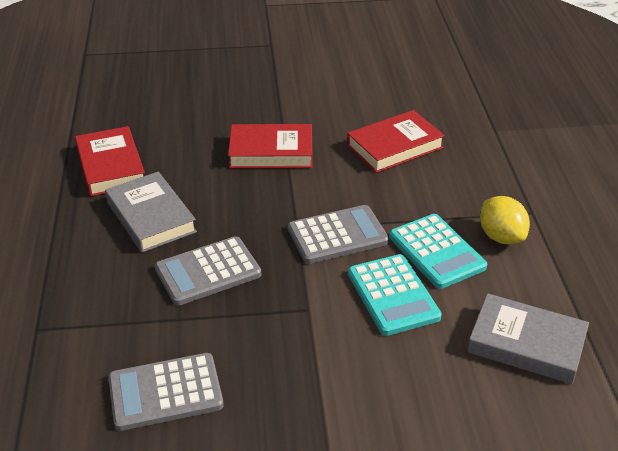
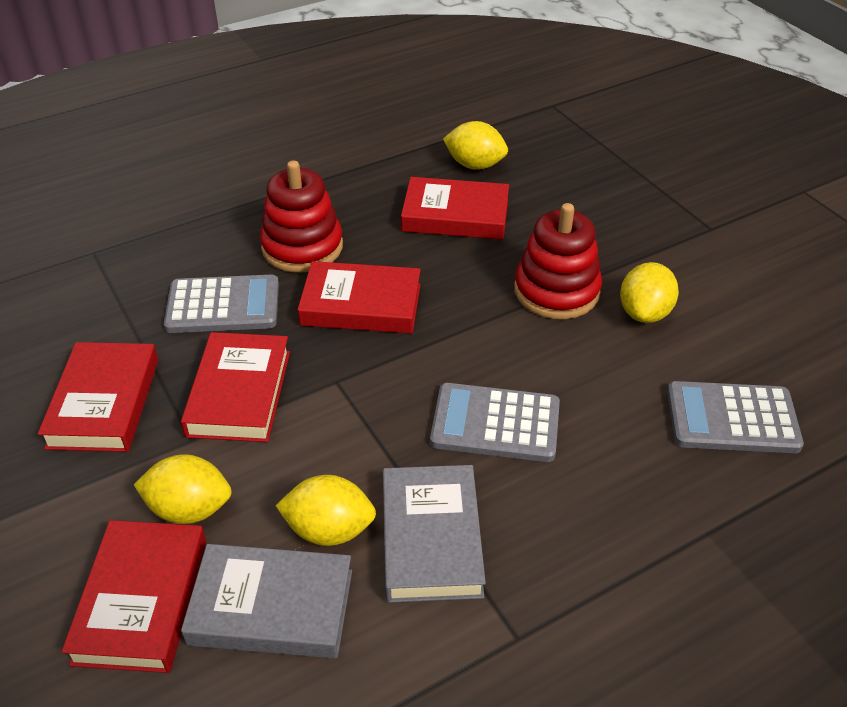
red book: 3 -> 5
red stacking toy: 0 -> 2
turquoise calculator: 2 -> 0
yellow lemon: 1 -> 4

